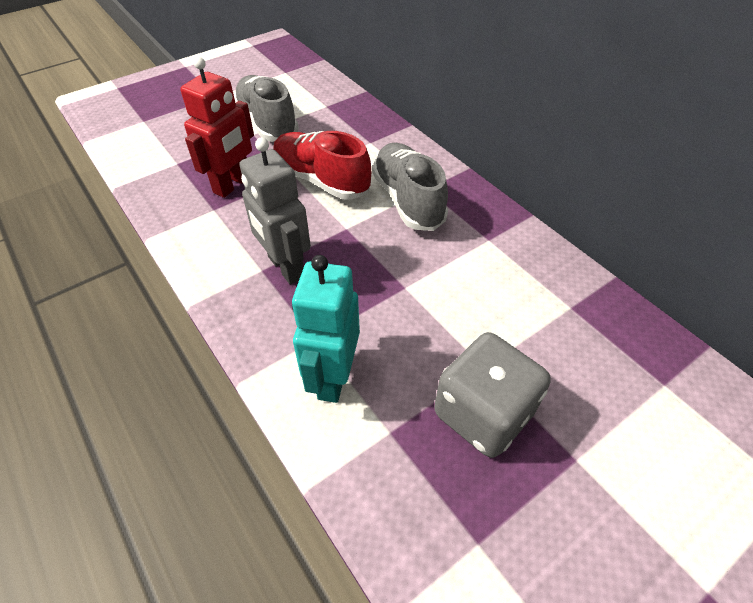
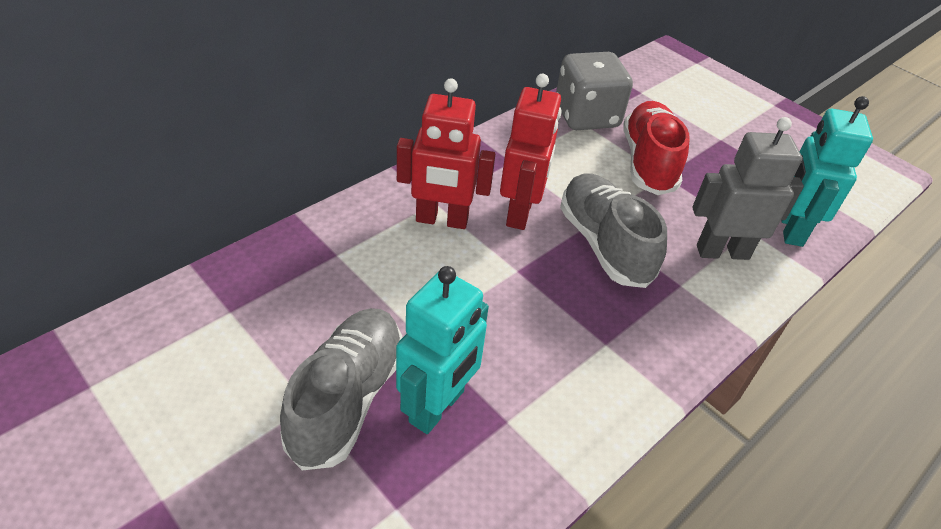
red robot: 1 -> 2
turquoise robot: 1 -> 2

